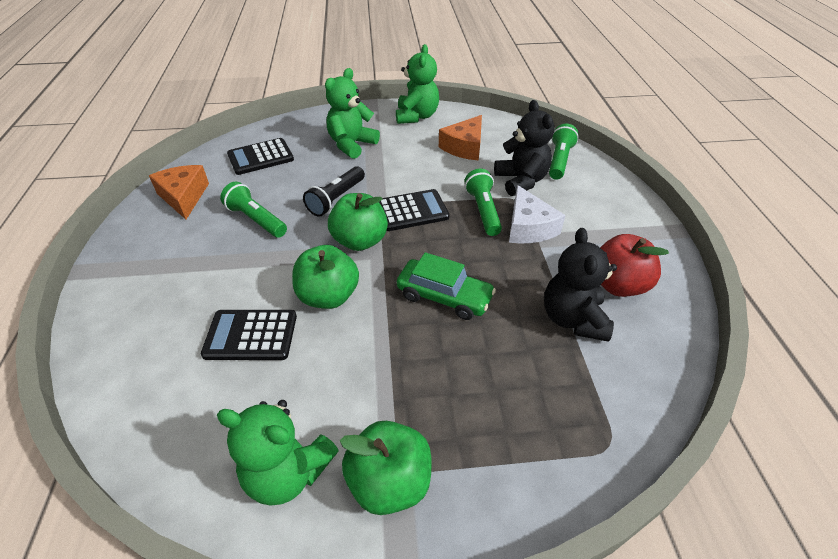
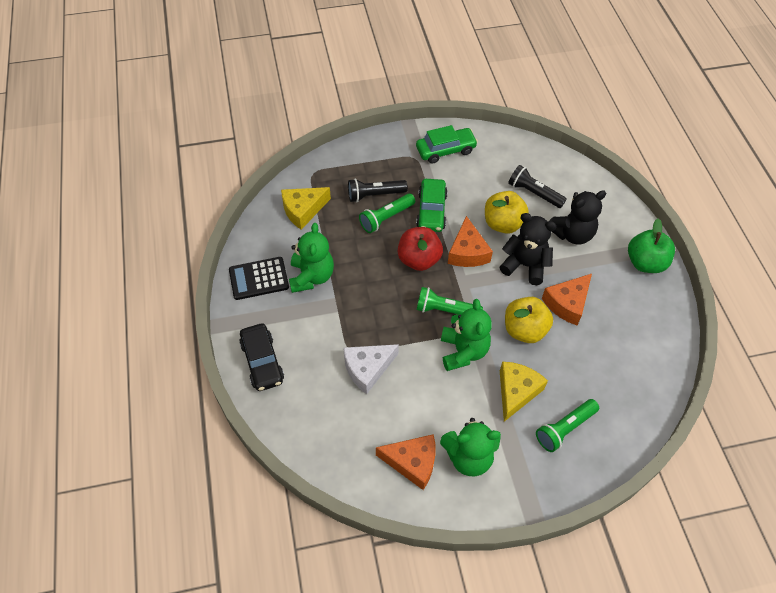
black calculator: 3 -> 1
black car: 0 -> 1
black flashlight: 1 -> 2
green apple: 3 -> 1
green car: 1 -> 2
orange cheese: 2 -> 3
yellow apple: 0 -> 2
yellow cheese: 0 -> 2

